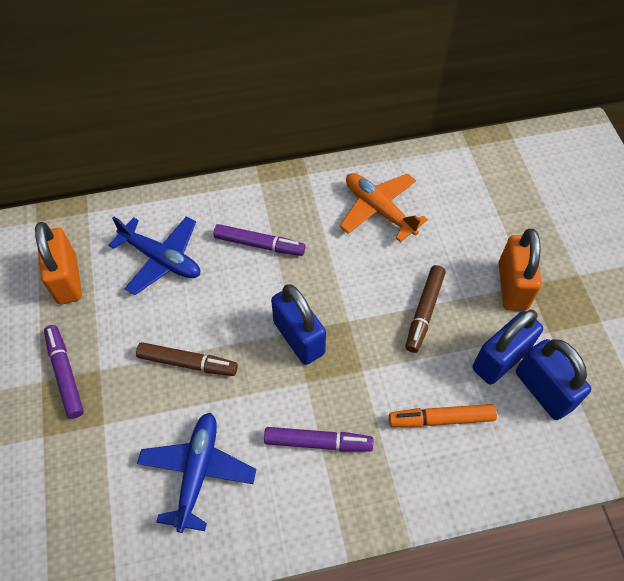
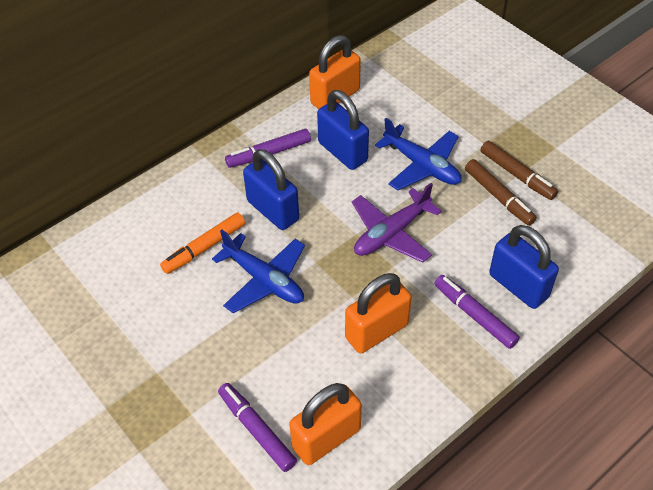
orange padlock: 2 -> 3
orange plane: 1 -> 0
purple plane: 0 -> 1

